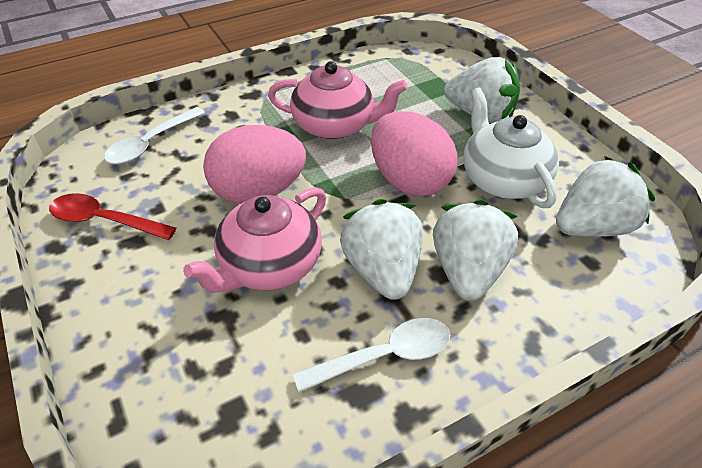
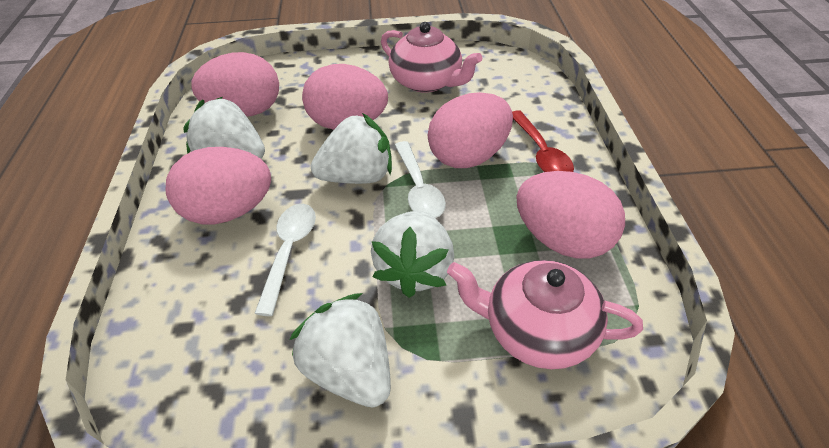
pink egg: 2 -> 5
white teapot: 1 -> 0

